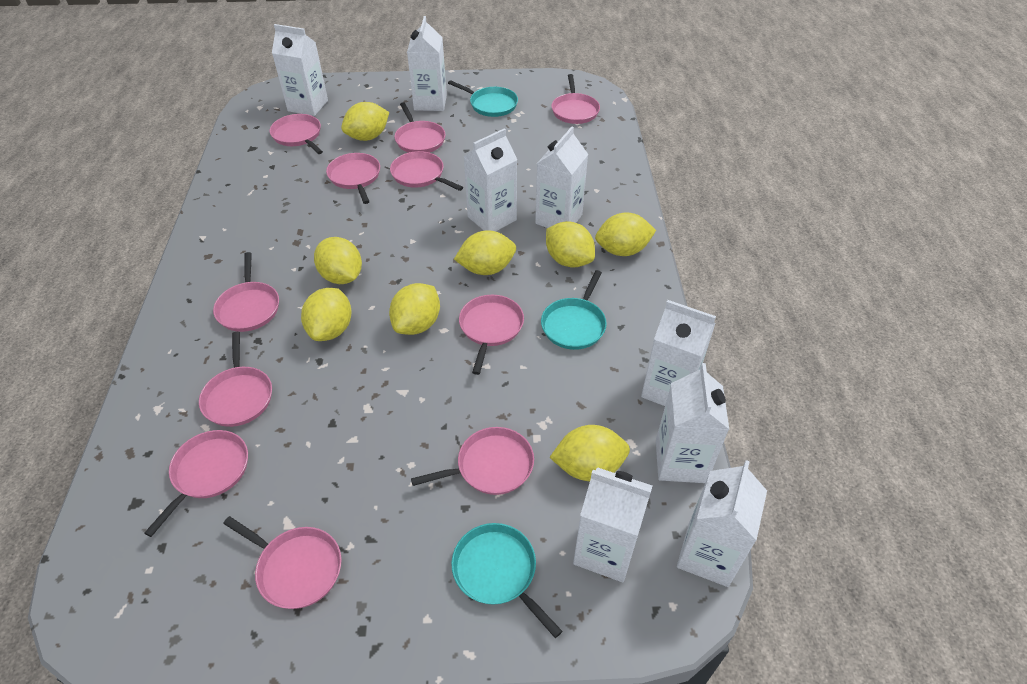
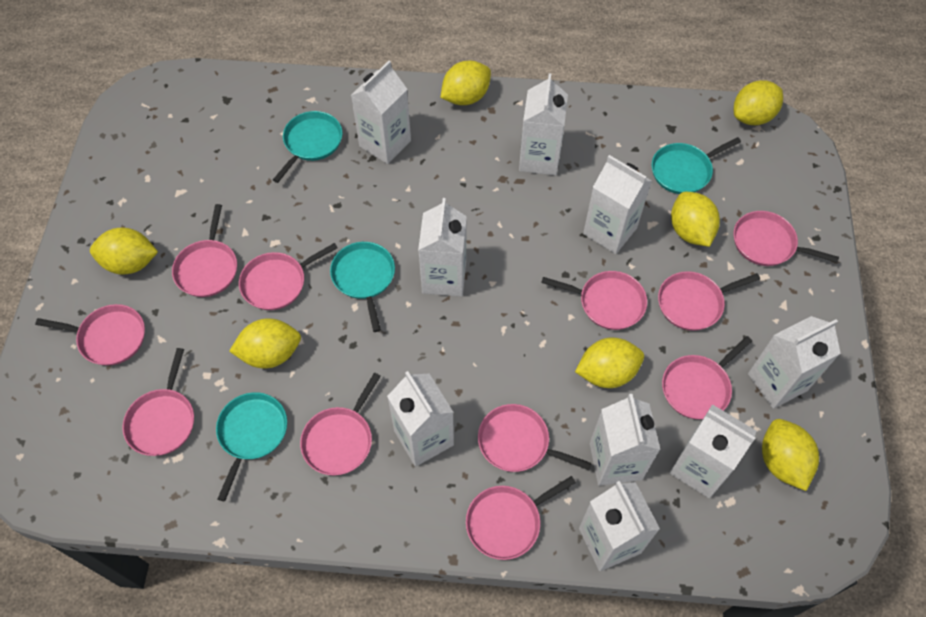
turquoise pan: 3 -> 4
white carton: 8 -> 9
yellow lemon: 8 -> 7

